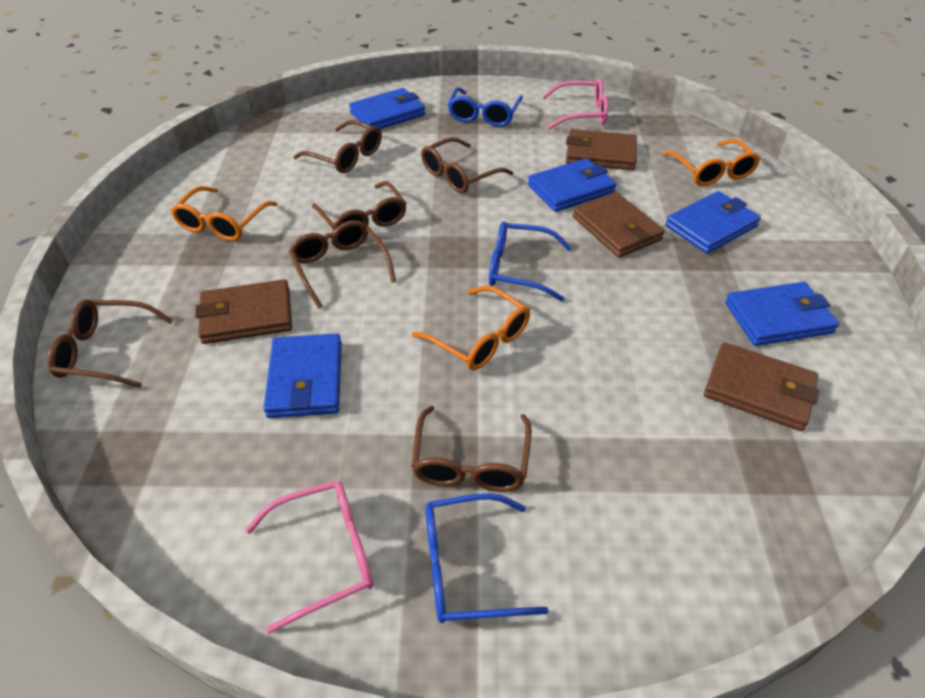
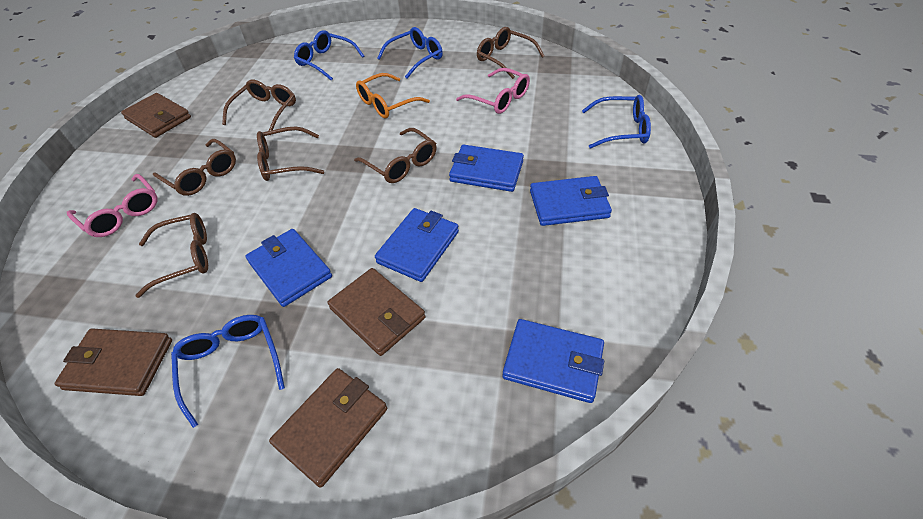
blue glasses: 3 -> 4
orange glasses: 3 -> 1

